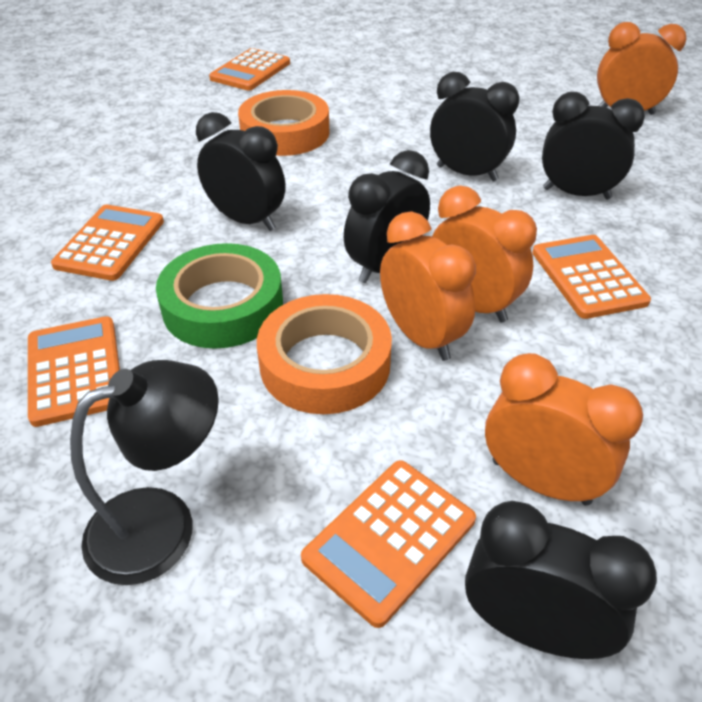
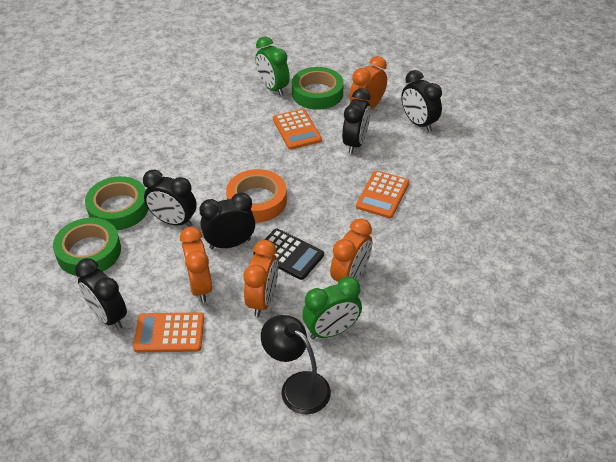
black calculator: 0 -> 1
green clock: 0 -> 2
green tape: 1 -> 3
orange calculator: 5 -> 3
orange tape: 2 -> 1

